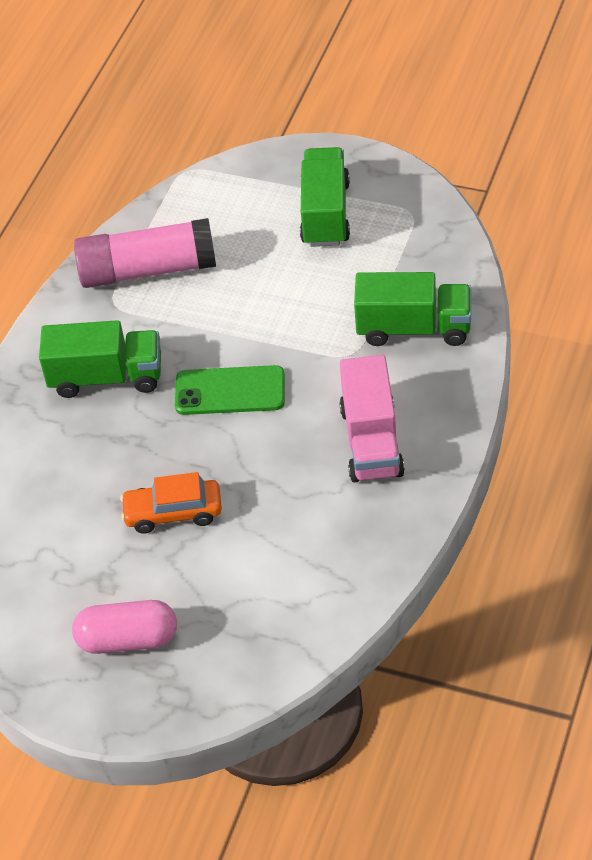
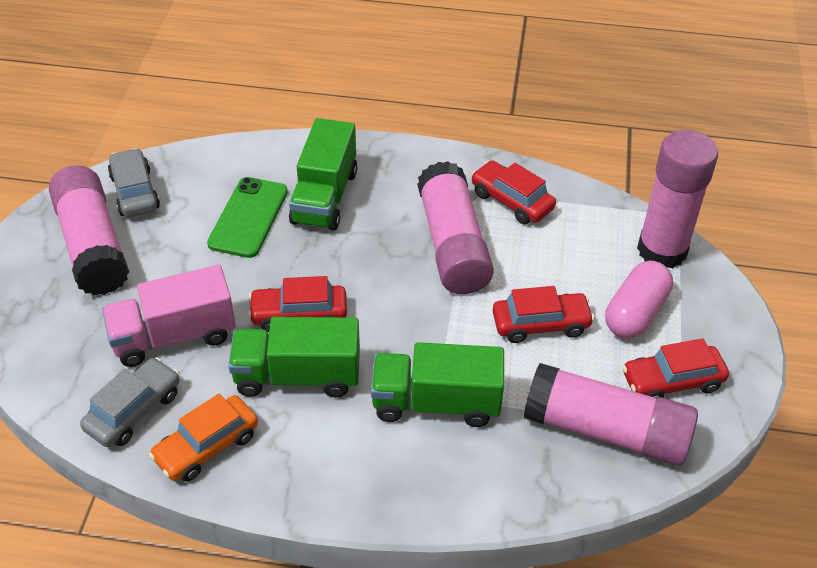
grey car: 0 -> 2
pink glue stick: 1 -> 4
red car: 0 -> 4

